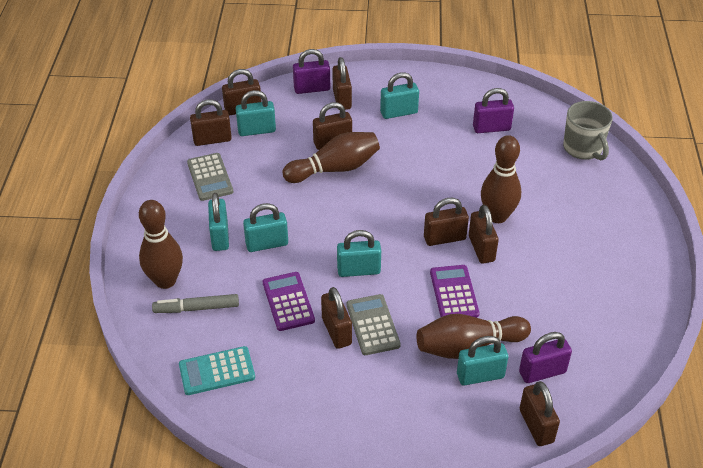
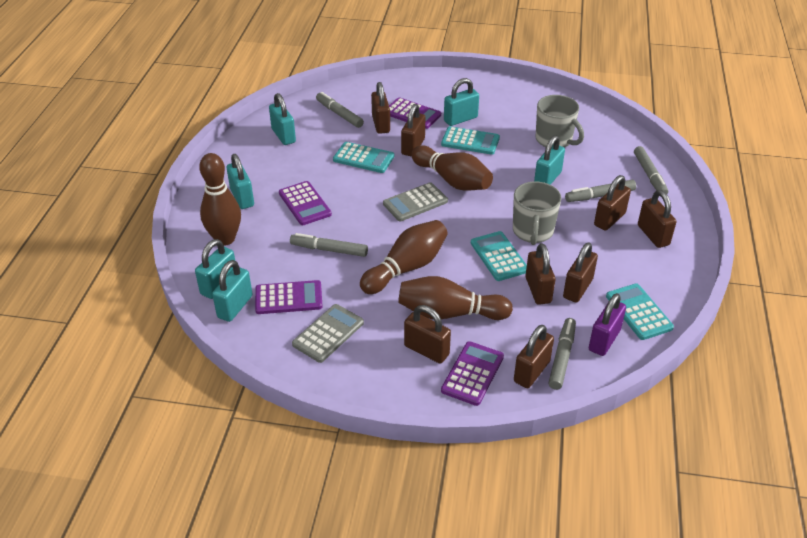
grey marker: 1 -> 5
grey mug: 1 -> 2
purple calculator: 2 -> 4
purple padlock: 3 -> 1
turquoise calculator: 1 -> 4

